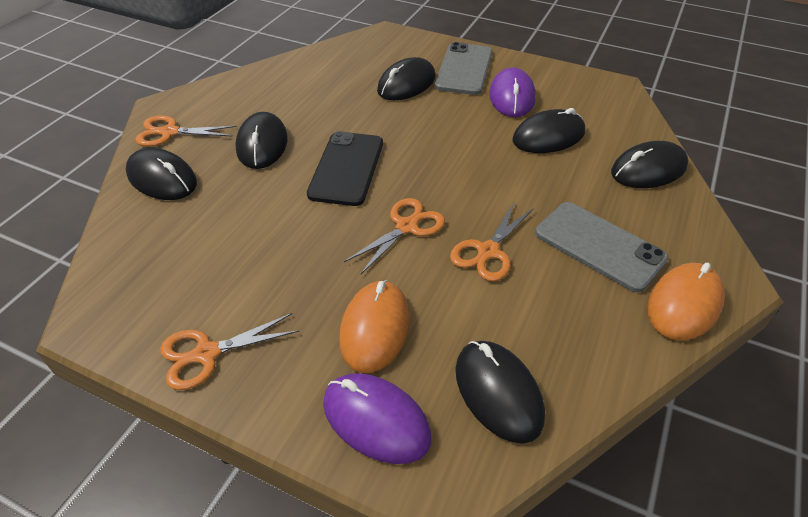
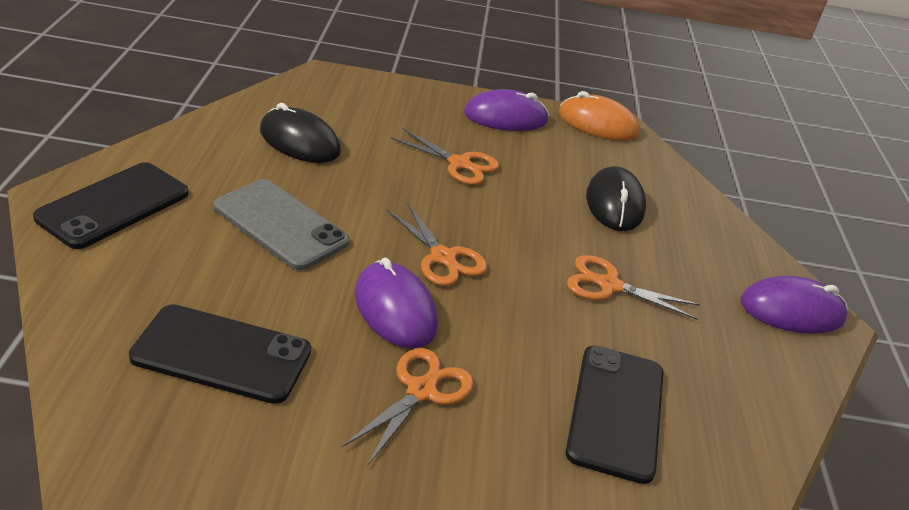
black mouse: 6 -> 2
black phone: 1 -> 3
grey phone: 2 -> 1
orange mouse: 2 -> 1
purple mouse: 2 -> 3

